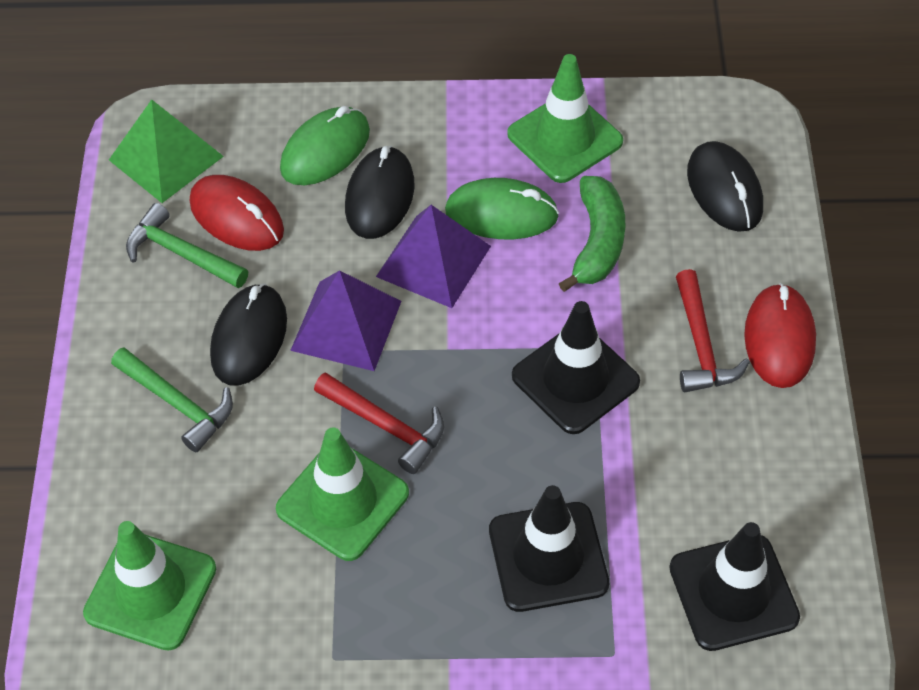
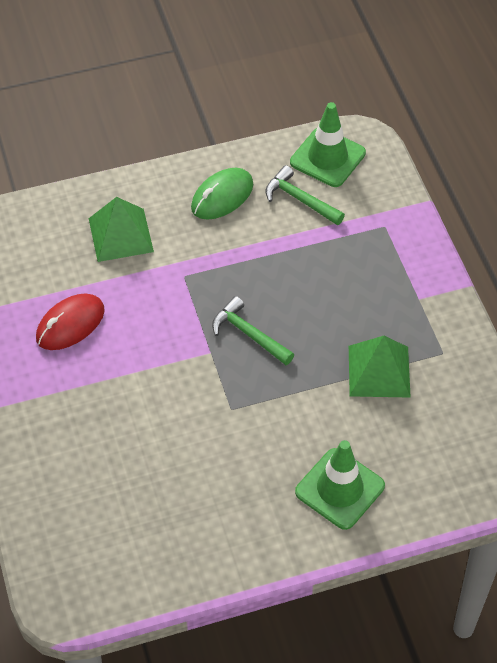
black mouse: 3 -> 0
black traffic cone: 3 -> 0
green banana: 1 -> 0
green mouse: 2 -> 1
green pyramid: 1 -> 2
green traffic cone: 3 -> 2
purple pyramid: 2 -> 0
red hammer: 2 -> 0
red mouse: 2 -> 1

